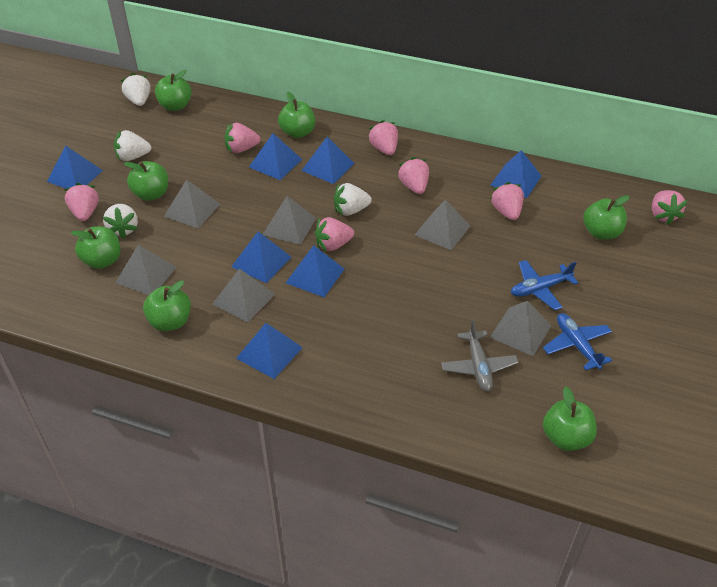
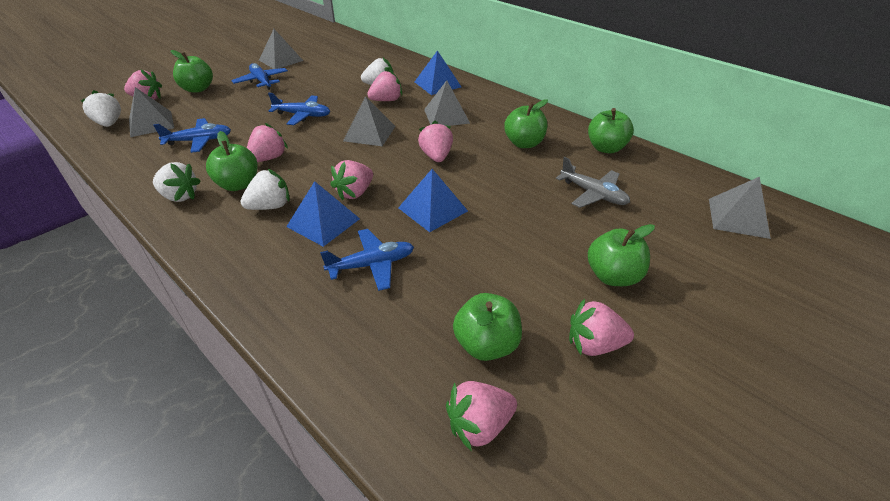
blue plane: 2 -> 4
blue pyramid: 7 -> 3
green apple: 7 -> 6
grey pyramid: 6 -> 5

